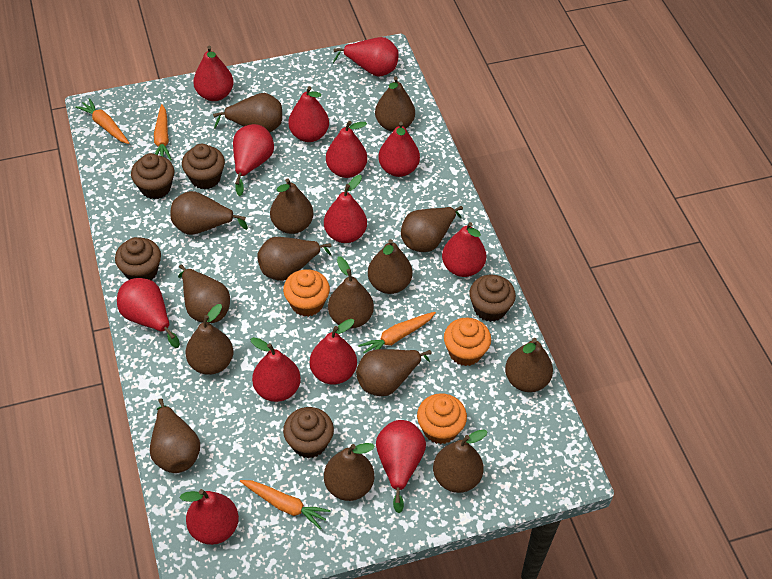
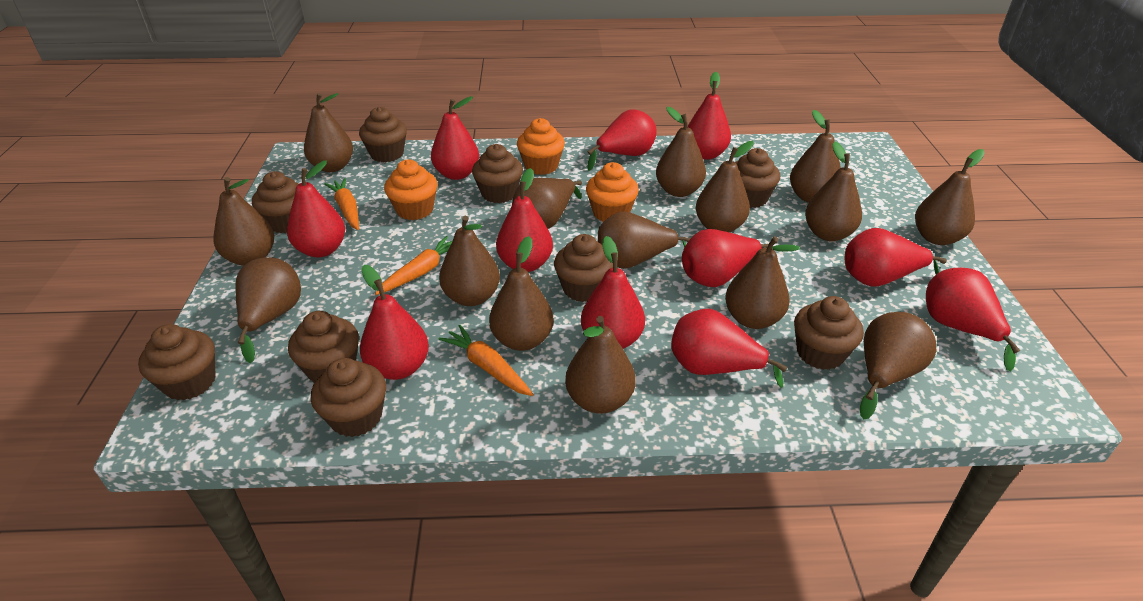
brown cupcake: 5 -> 9
orange carrot: 4 -> 3
red pear: 13 -> 11

